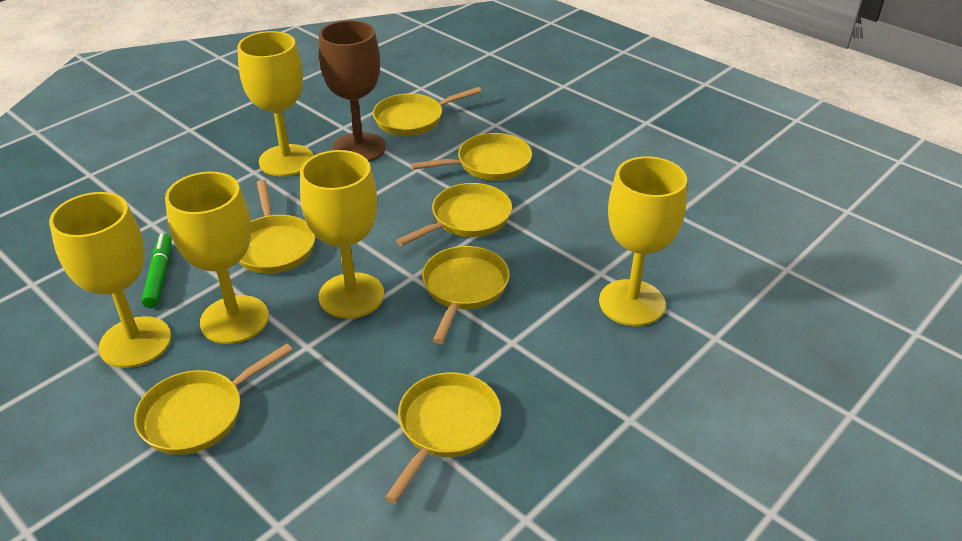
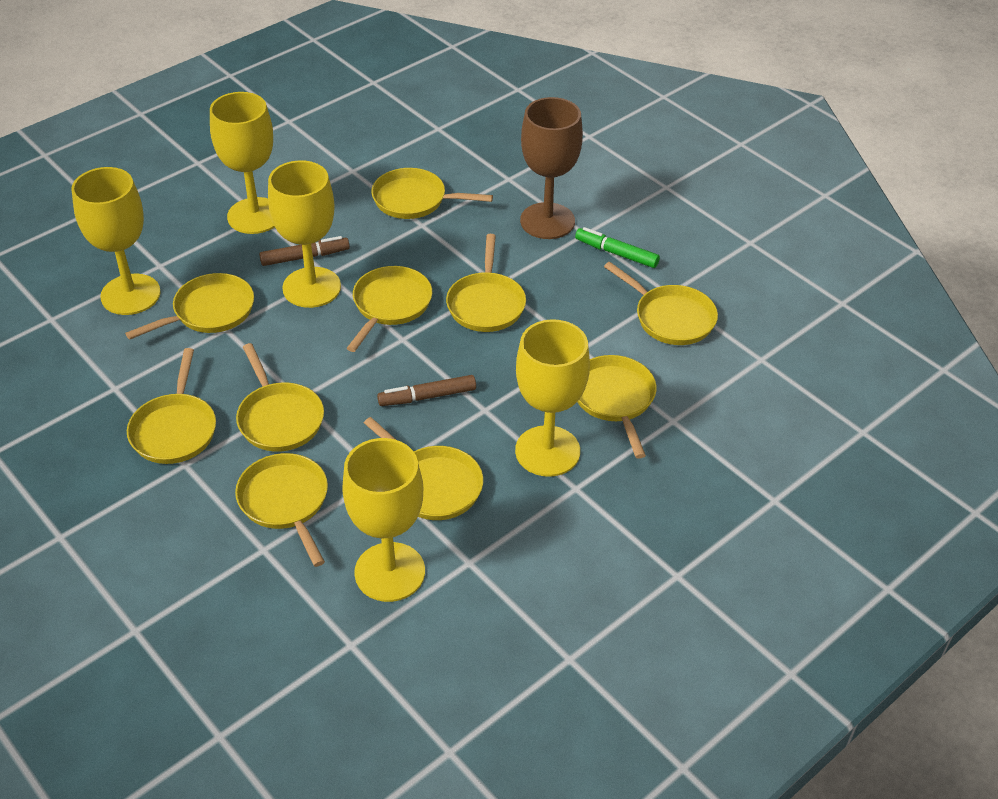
brown marker: 0 -> 2
yellow pan: 7 -> 10

